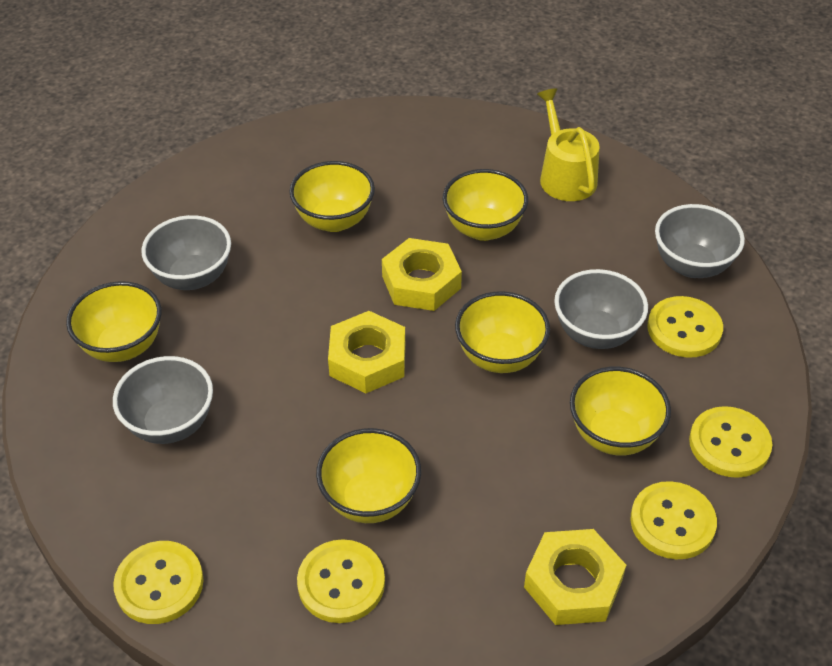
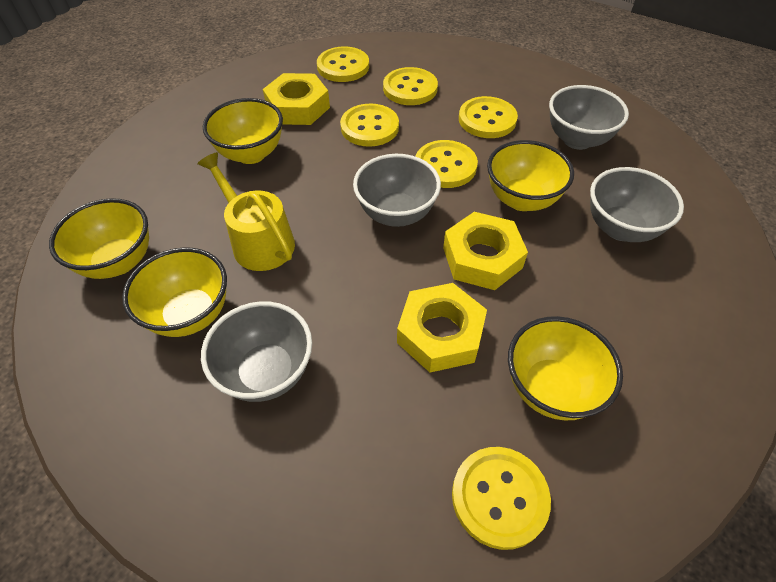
yellow bowl: 6 -> 5
yellow button: 5 -> 6

